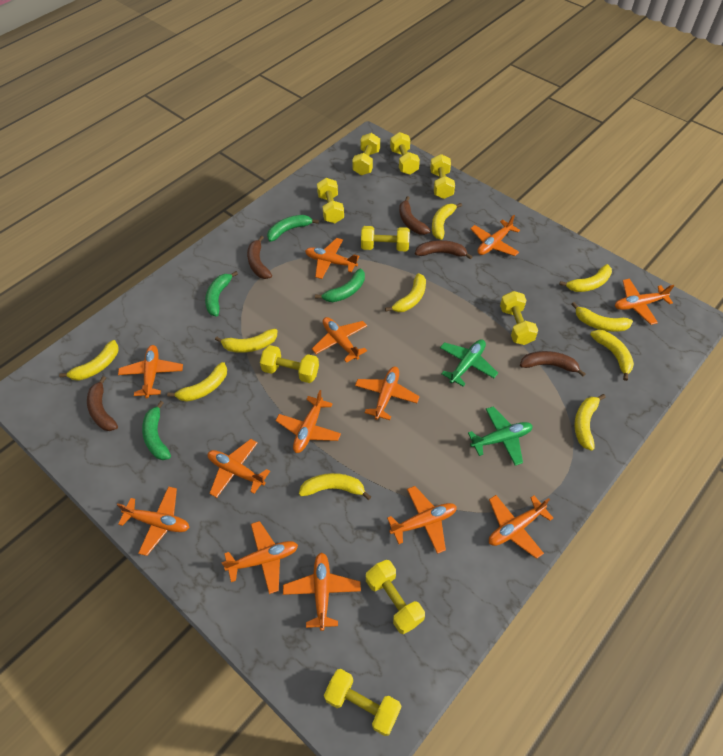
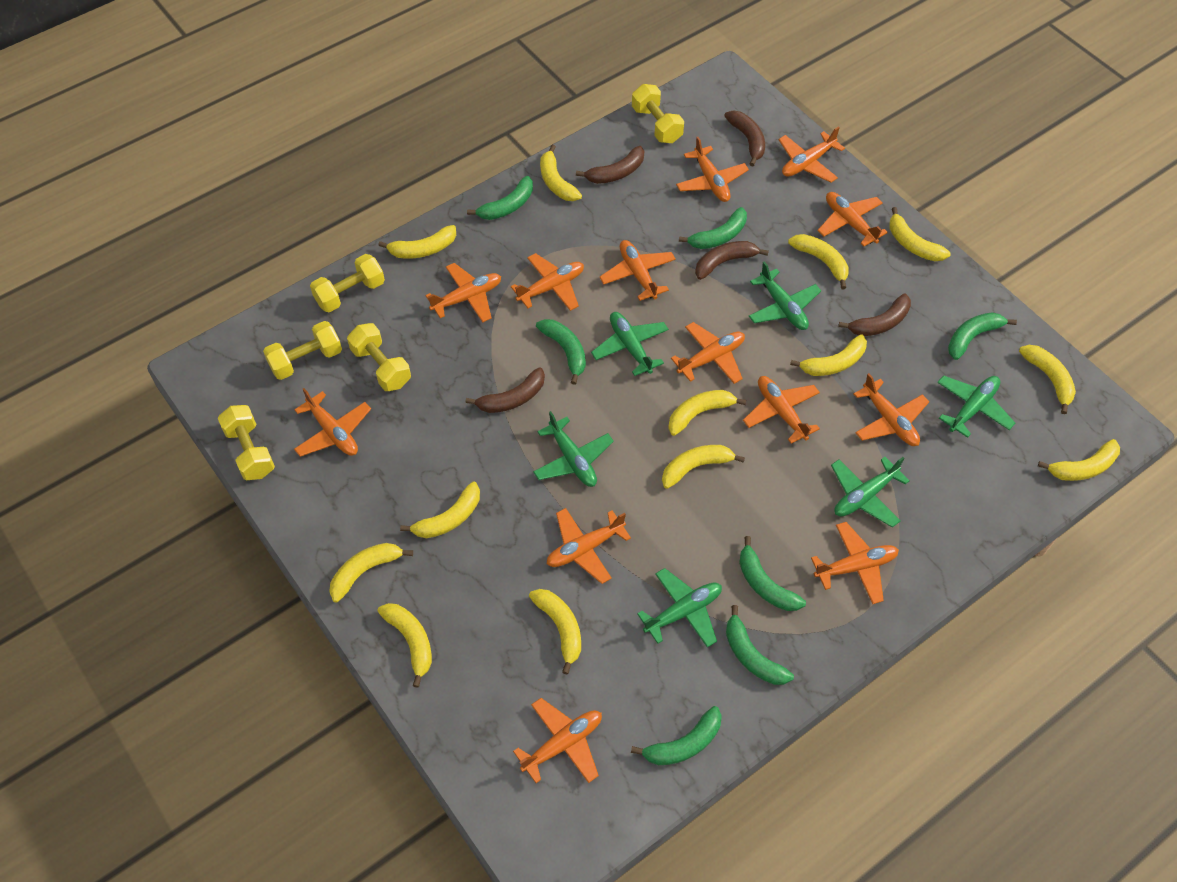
green banana: 4 -> 7
green plane: 2 -> 6
yellow banana: 10 -> 13
yellow dumbbell: 9 -> 5

